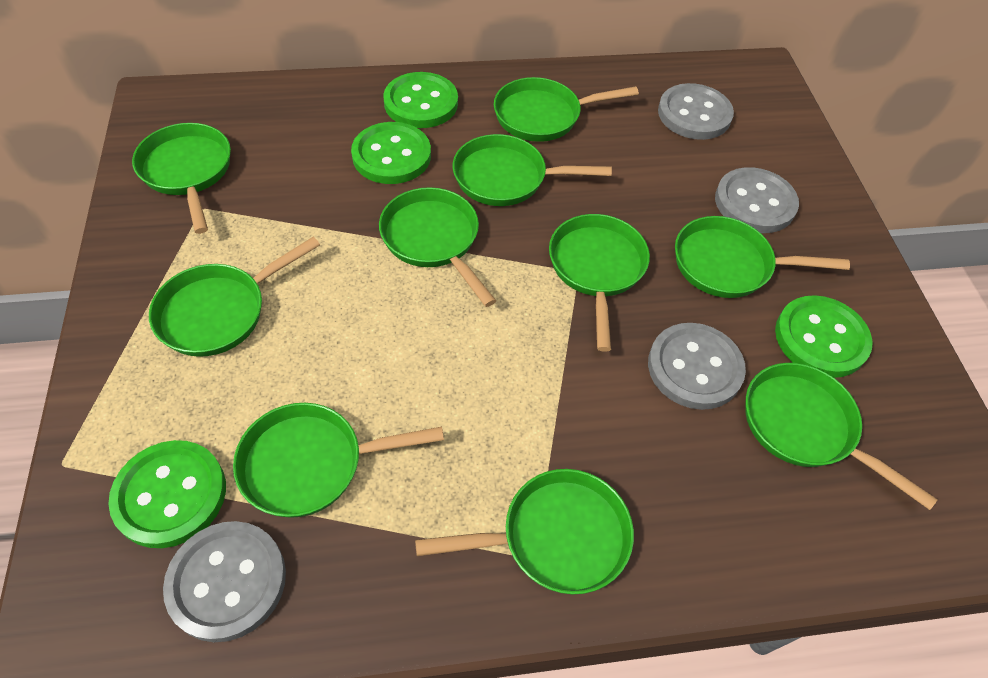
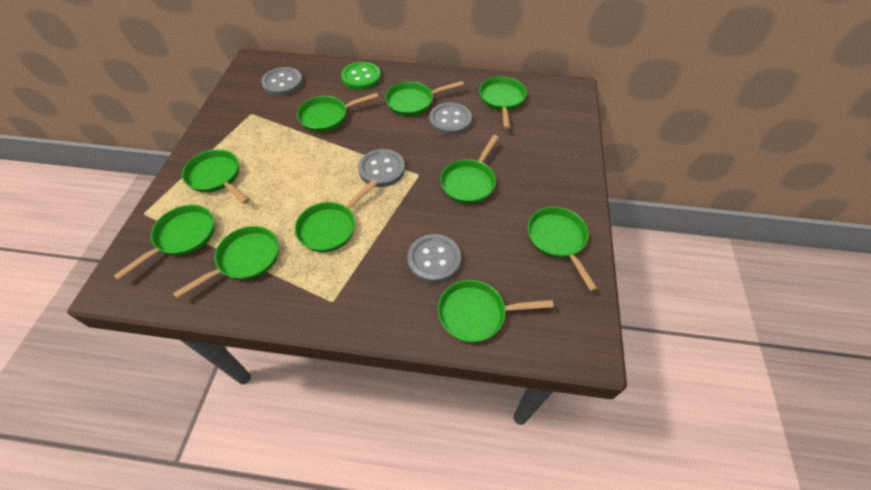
green button: 4 -> 1

